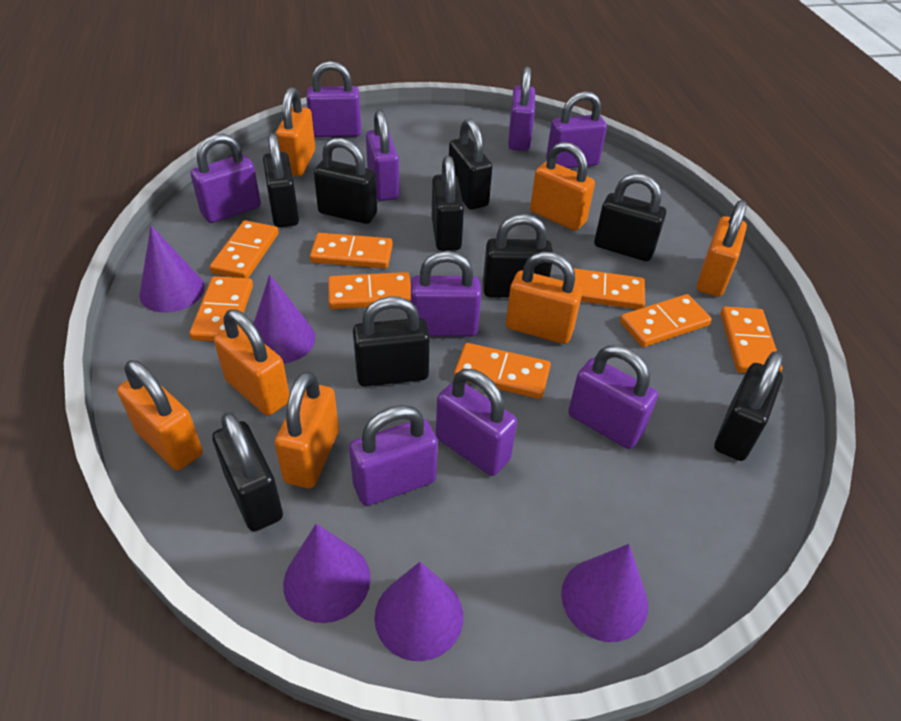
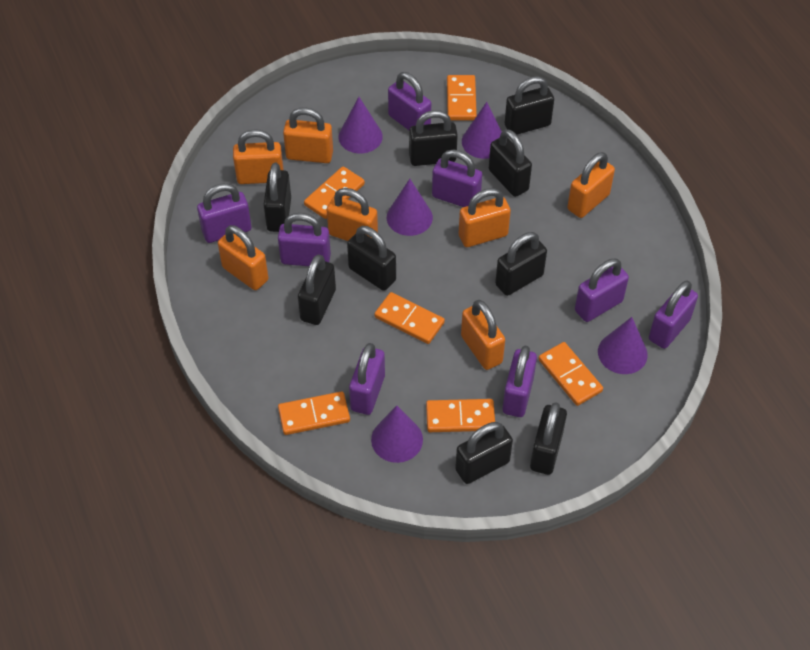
orange domino: 8 -> 6
purple padlock: 9 -> 8

